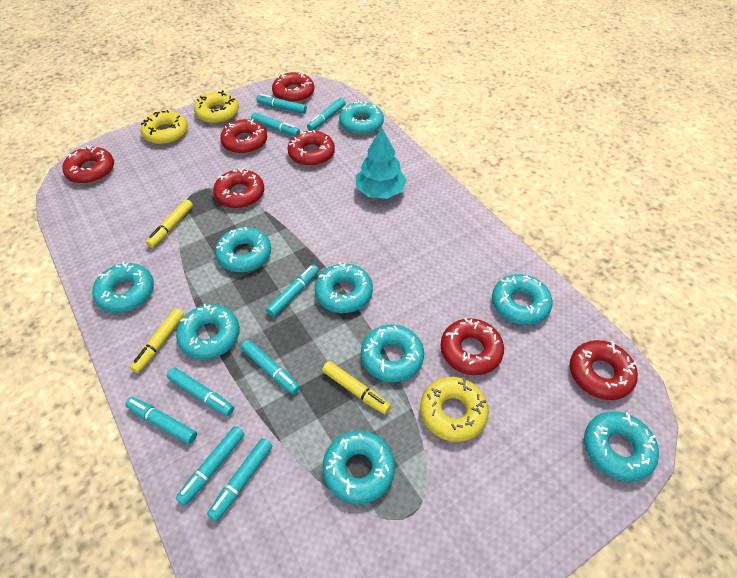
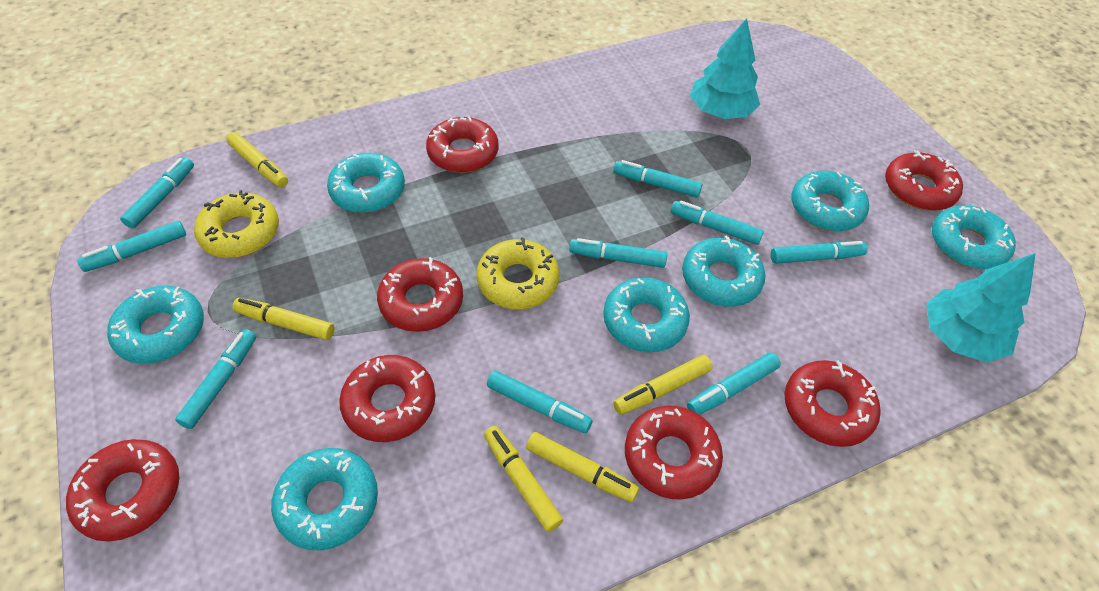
turquoise donut: 9 -> 7
turquoise tree: 1 -> 2
yellow donut: 3 -> 2
yellow marker: 3 -> 5

